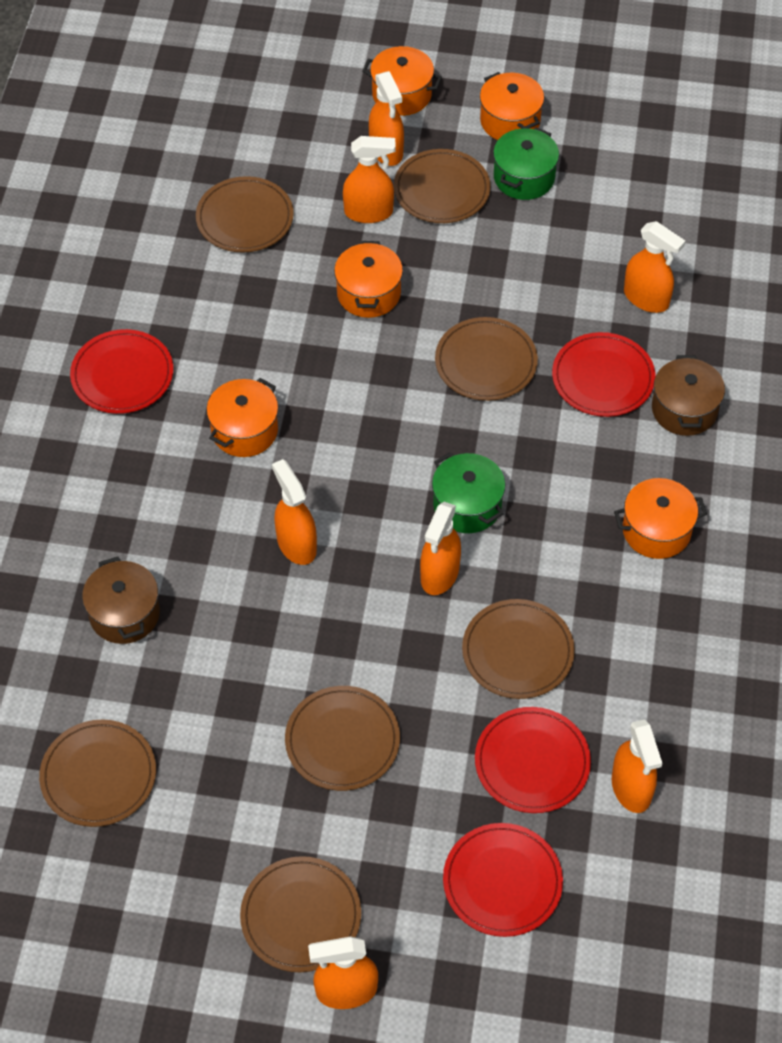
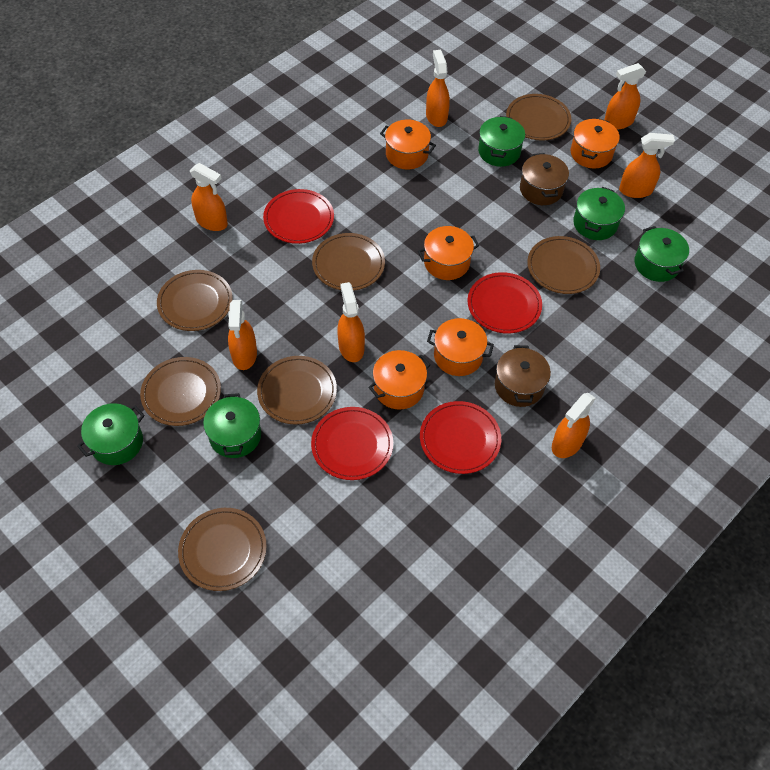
green pot: 2 -> 5

